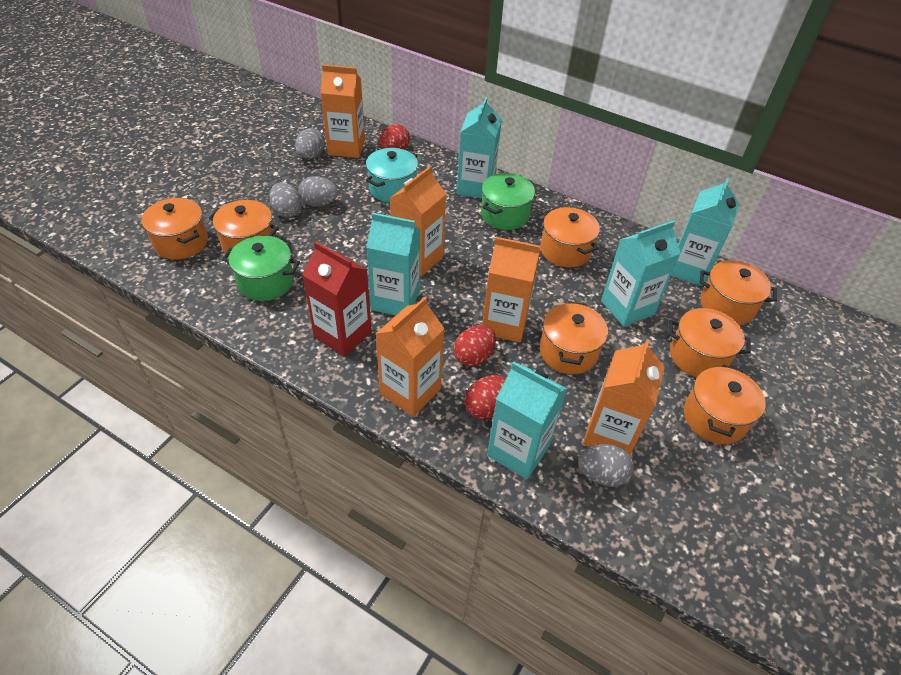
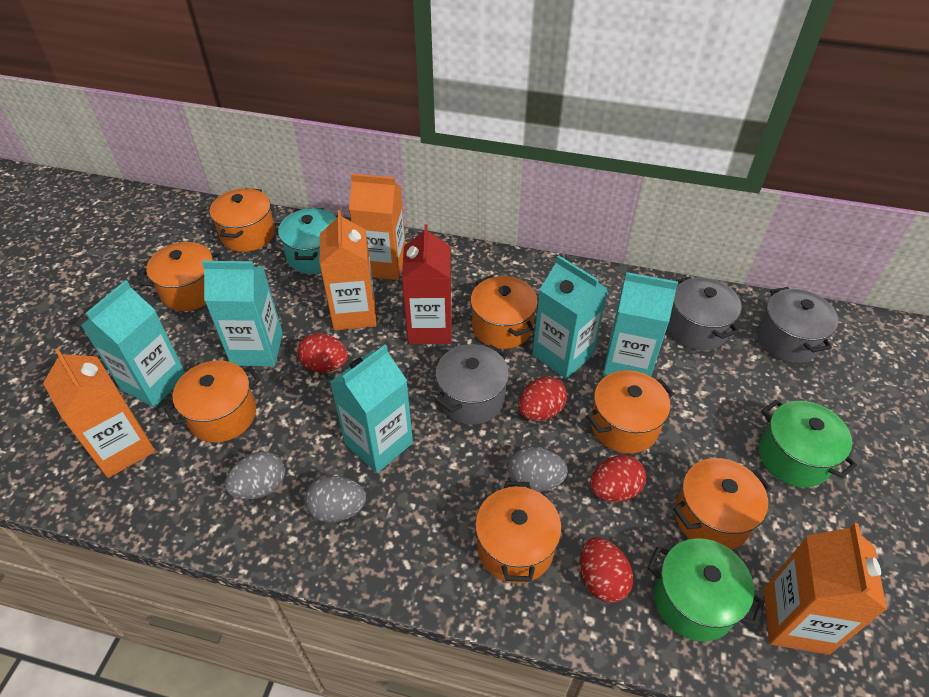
grey egg: 4 -> 3
grey pot: 0 -> 3
orange carton: 5 -> 4
red egg: 3 -> 4

